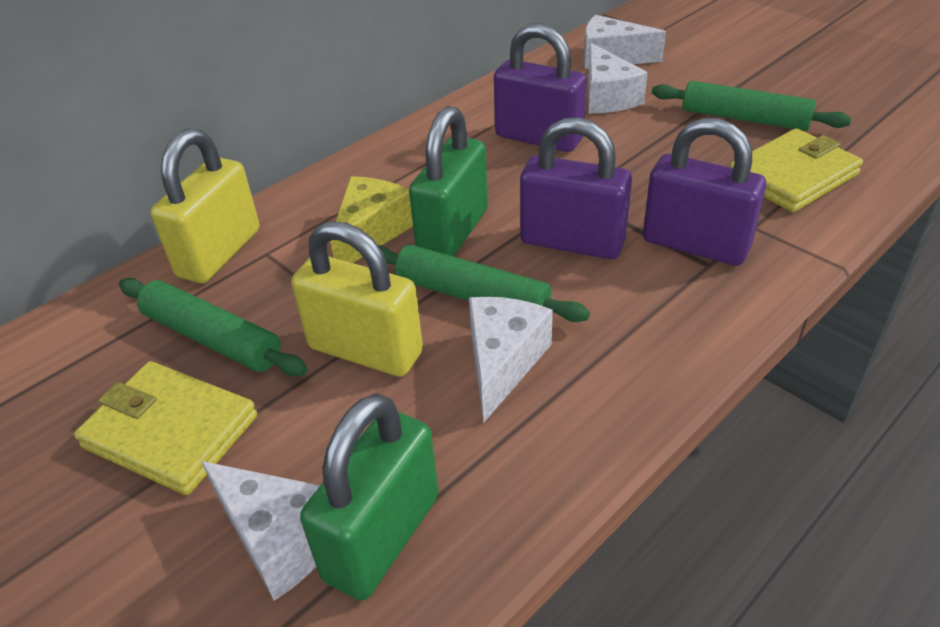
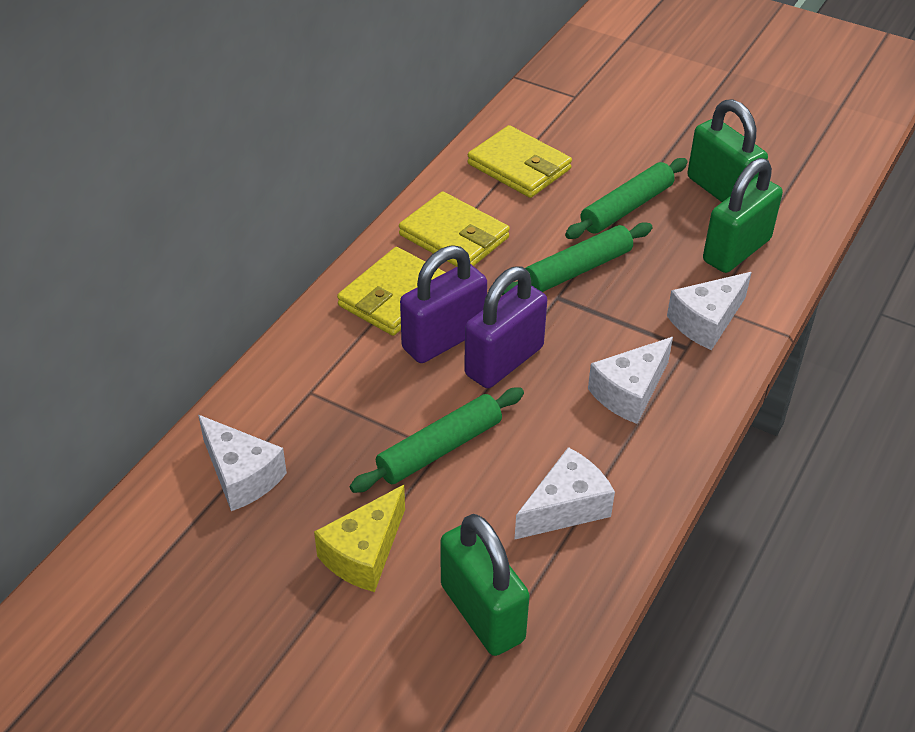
green padlock: 2 -> 3
purple padlock: 3 -> 2
yellow padlock: 2 -> 0
yellow wallet: 2 -> 3

